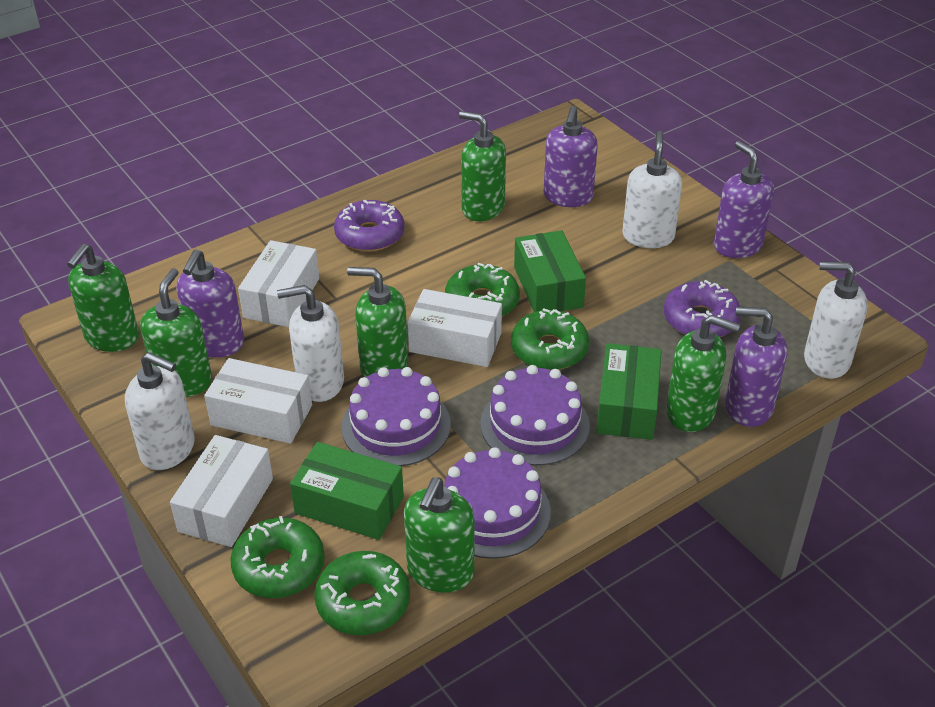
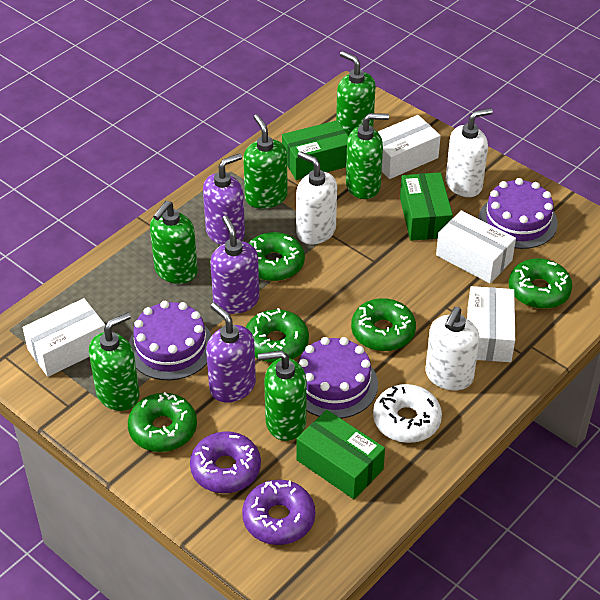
green donut: 4 -> 5
purple soap dispenser: 4 -> 3
white donut: 0 -> 1
white soap dispenser: 4 -> 3

